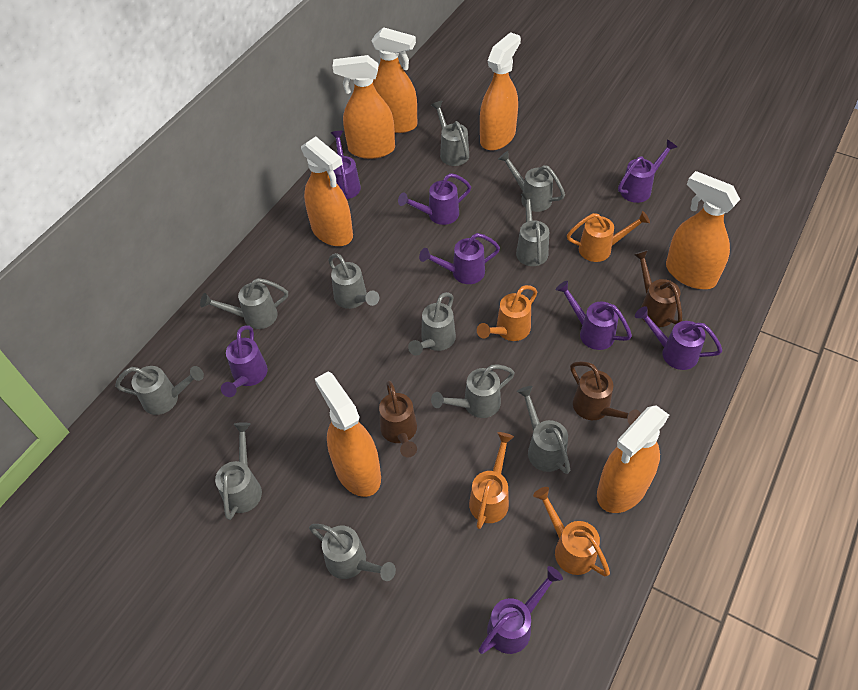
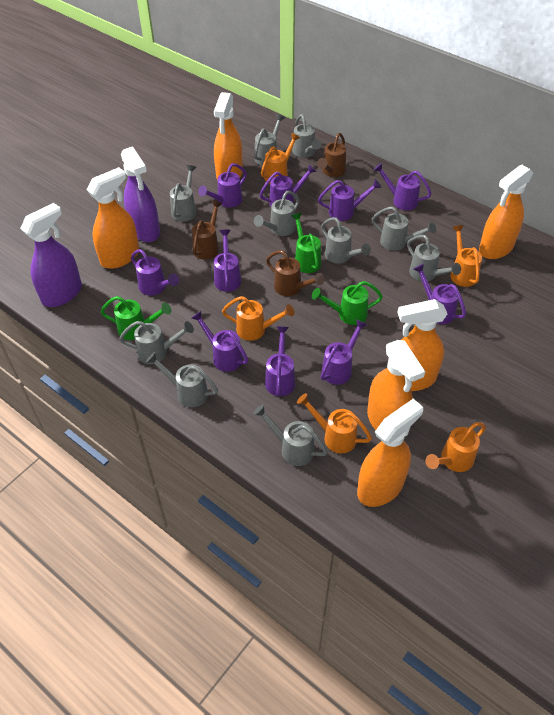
green watering can: 0 -> 3
grey watering can: 11 -> 10
orange spray bottle: 7 -> 6
orange watering can: 4 -> 5
purple spray bottle: 0 -> 2
purple watering can: 8 -> 10

